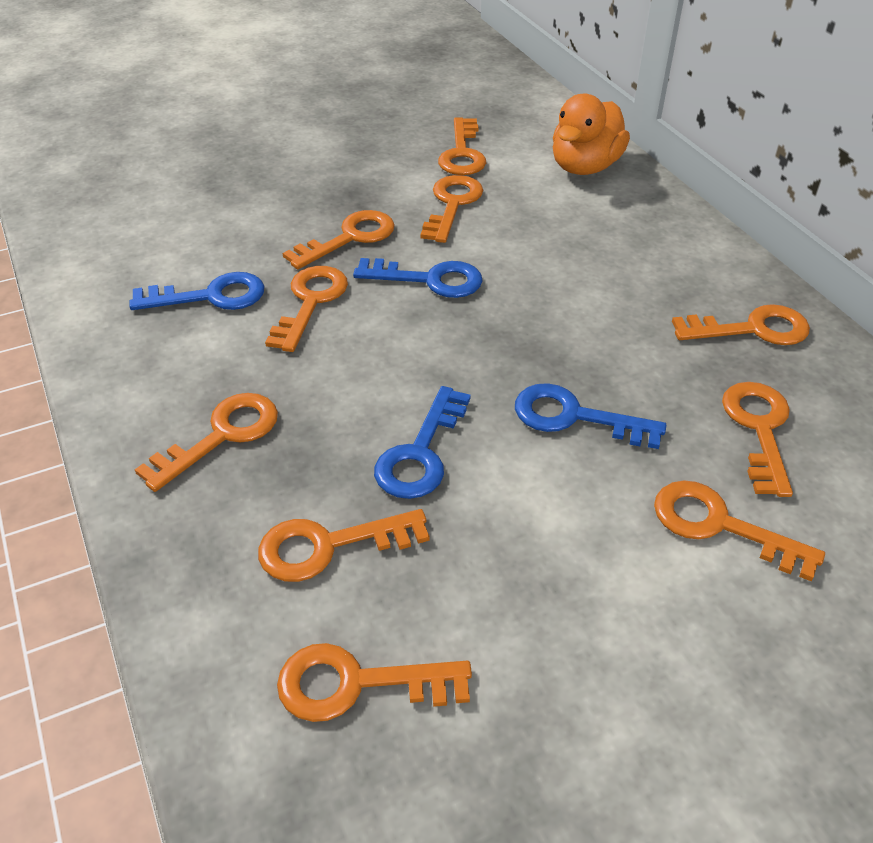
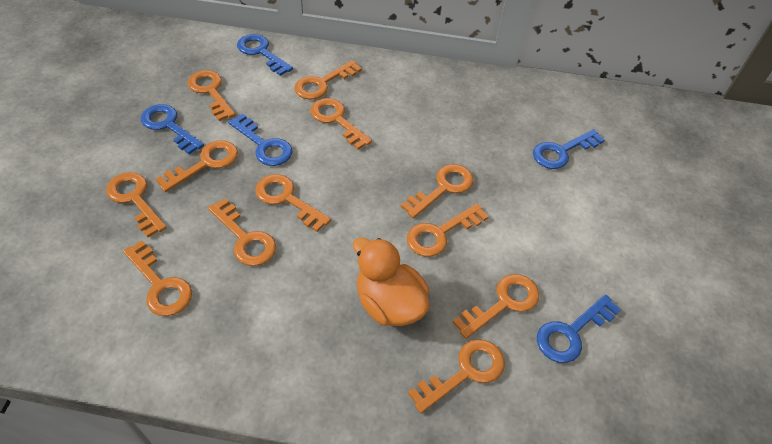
blue key: 4 -> 5
orange key: 10 -> 12

